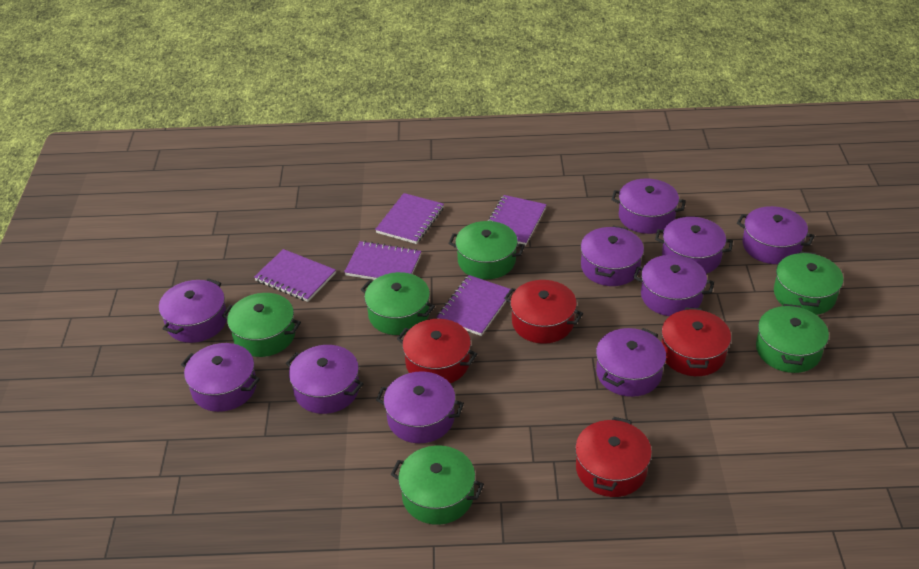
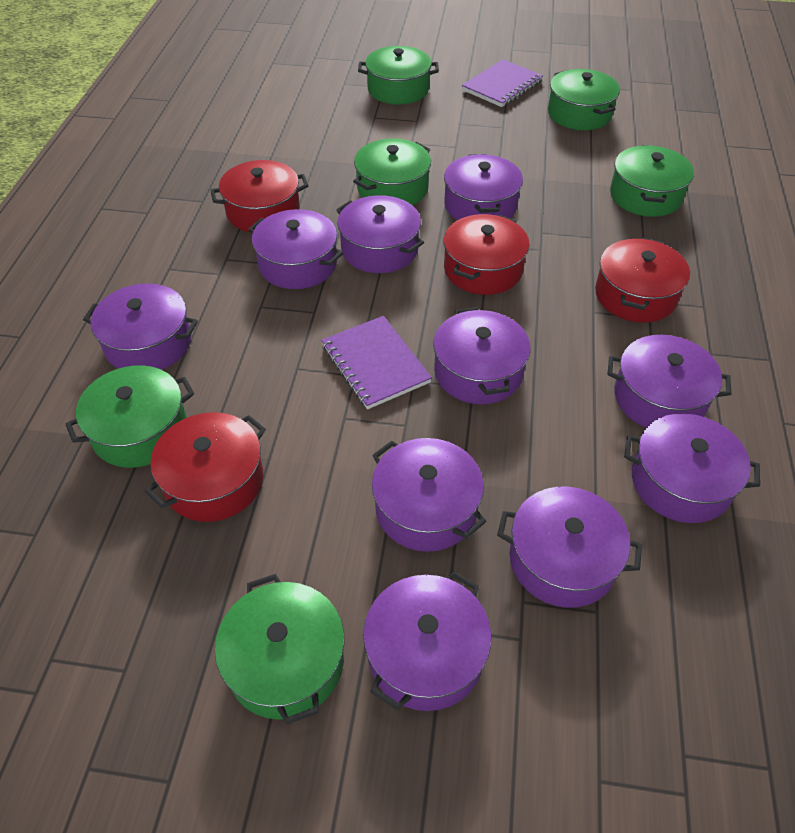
purple notebook: 5 -> 2

